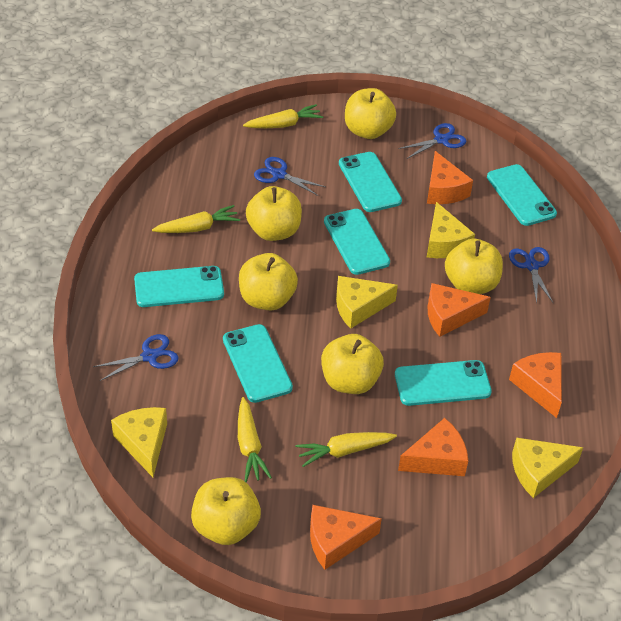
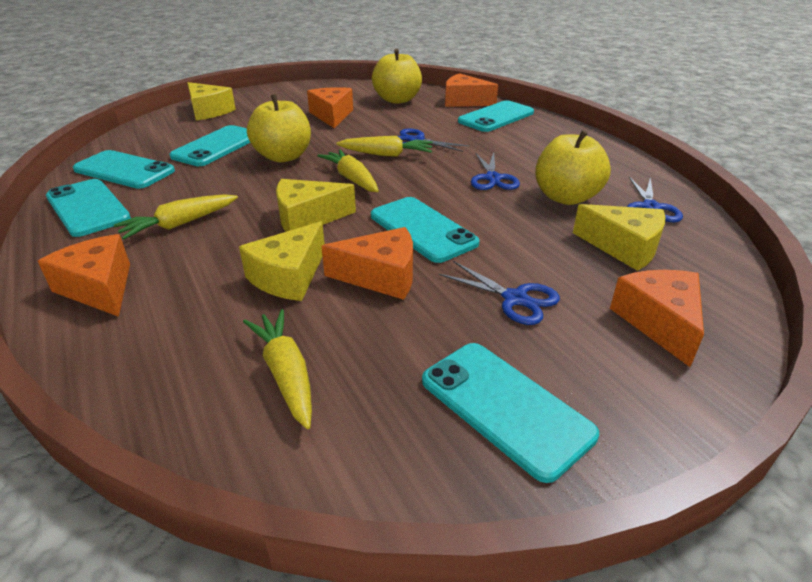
yellow apple: 6 -> 3

